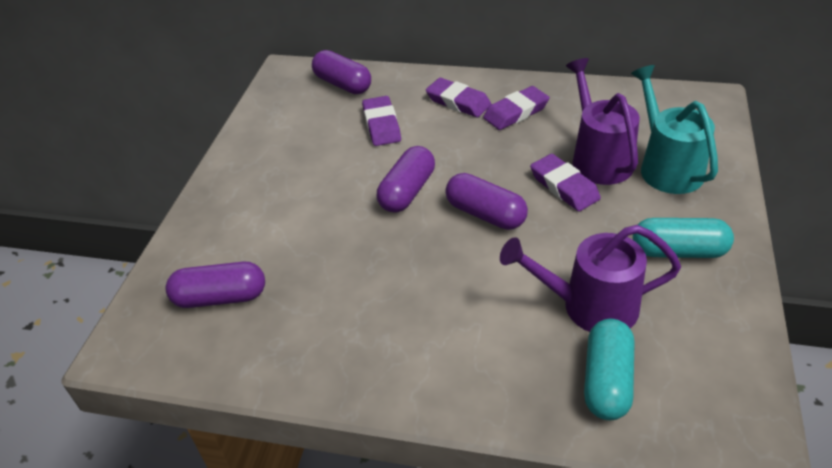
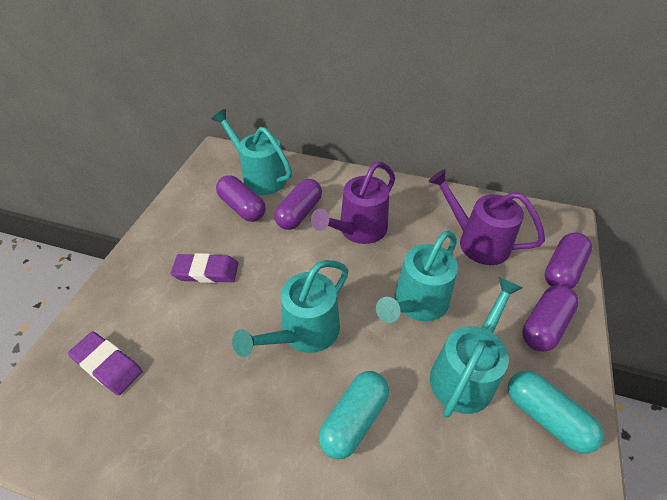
purple eraser: 4 -> 2
turquoise watering can: 1 -> 4

